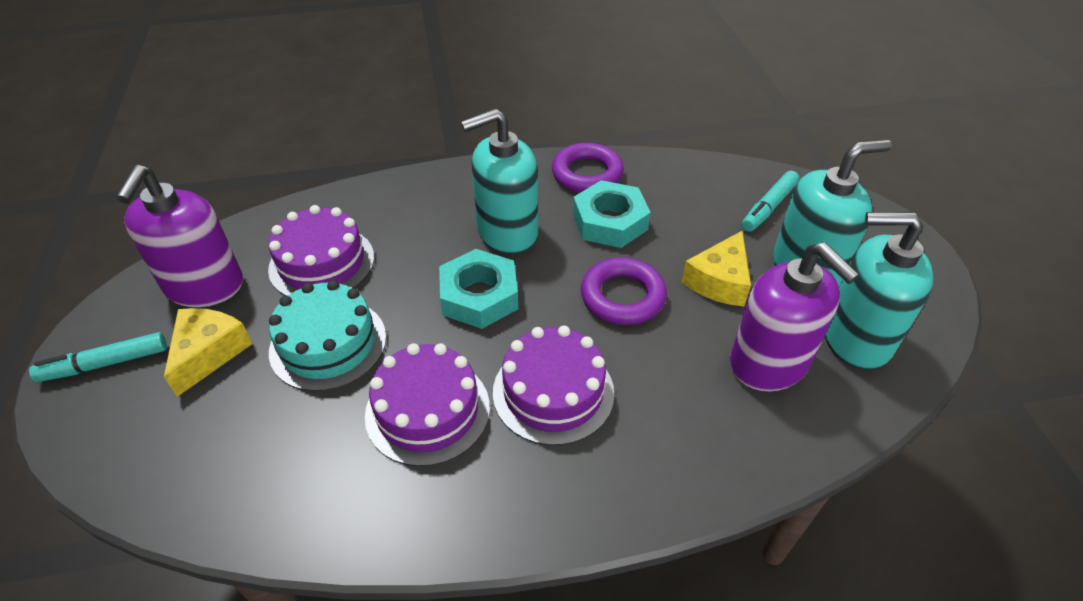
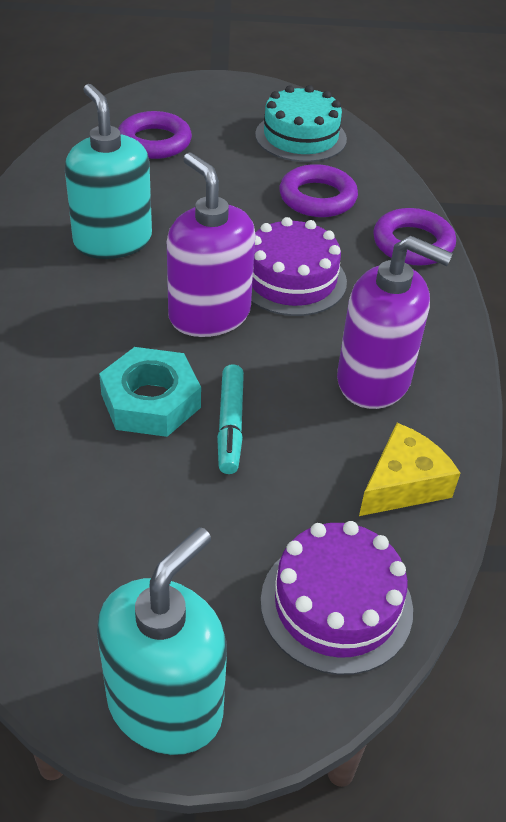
purple cake: 3 -> 2
purple ring: 2 -> 3
turquoise marker: 2 -> 1
turquoise nut: 2 -> 1
turquoise soap dispenser: 3 -> 2
yellow cheese: 2 -> 1

